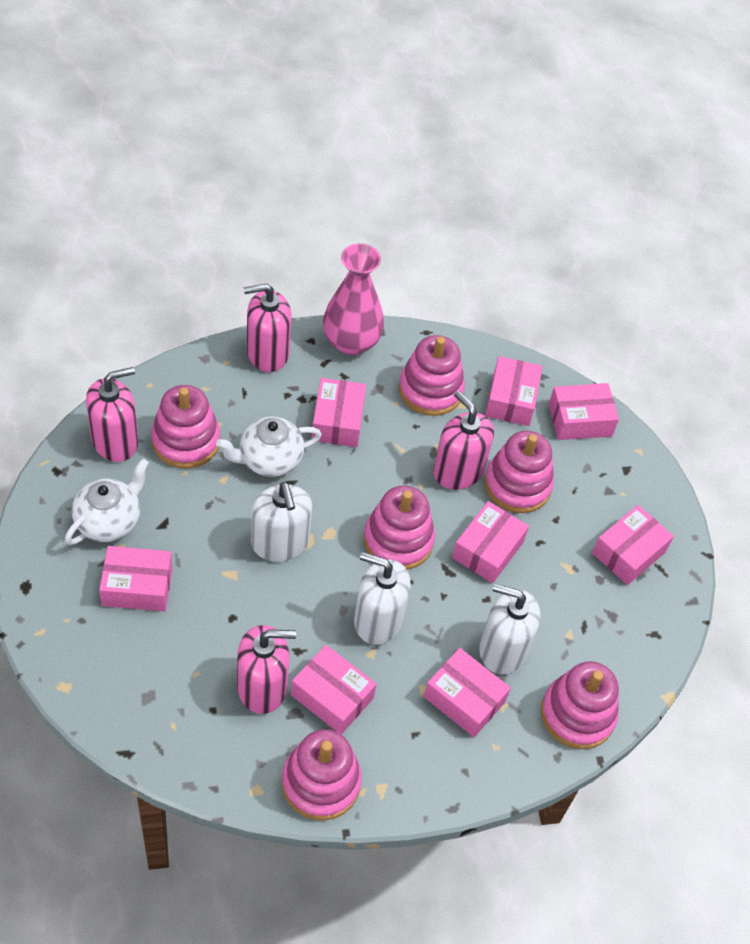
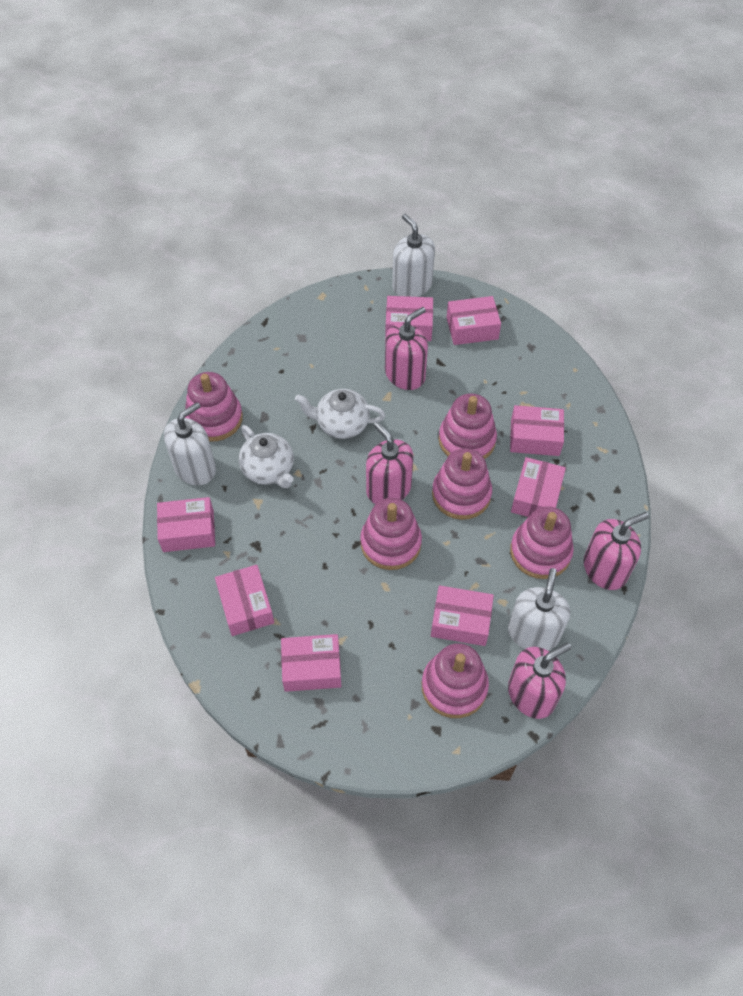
pink vase: 1 -> 0

